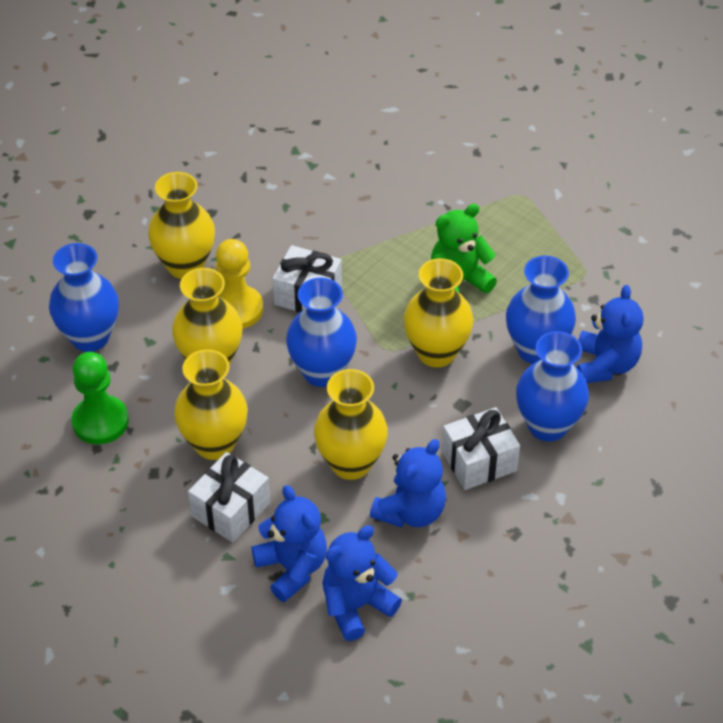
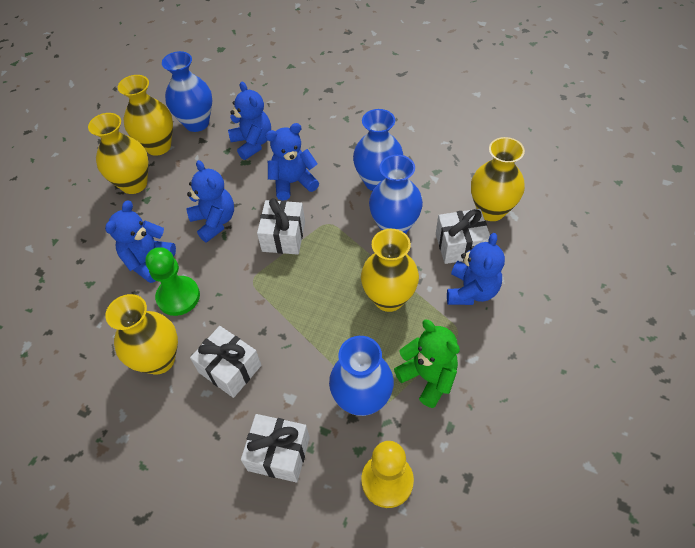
blue teddy bear: 4 -> 5
white gift: 3 -> 4

